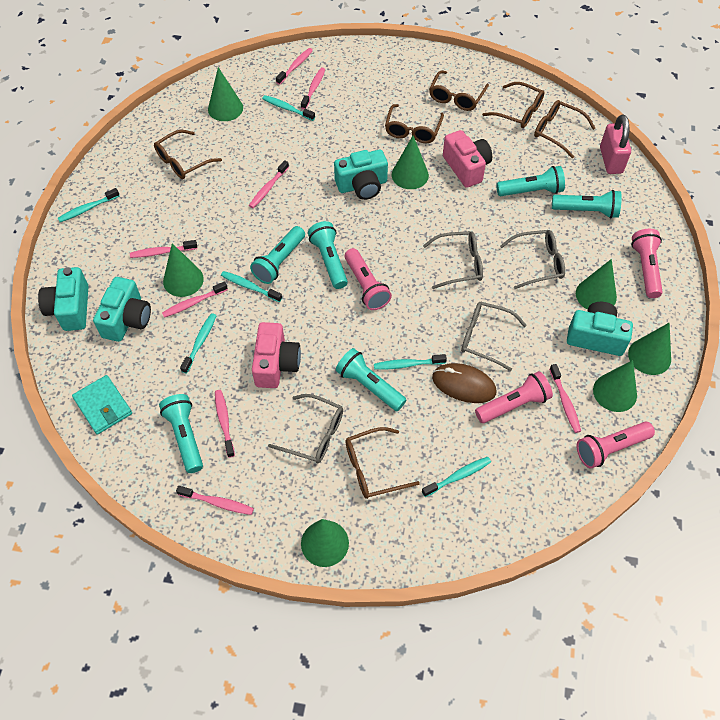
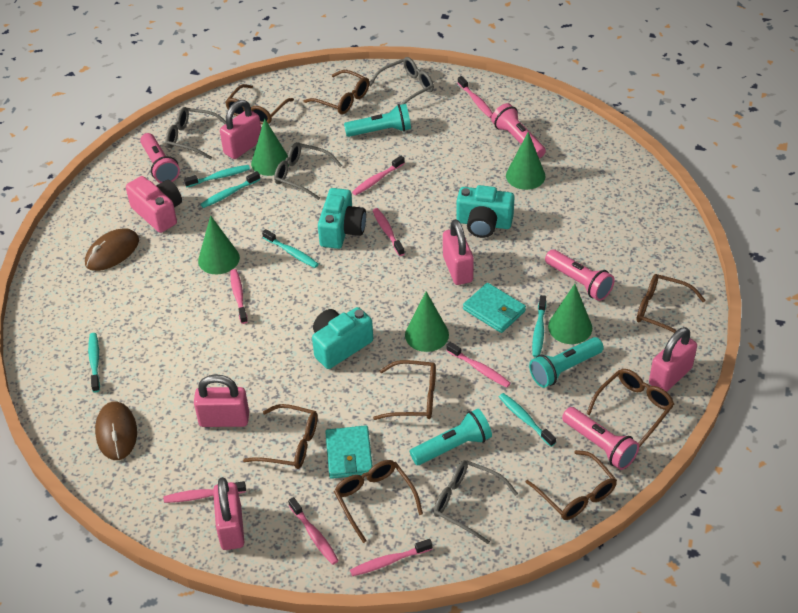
brown glasses: 6 -> 8
brown mouse: 1 -> 2
green cone: 7 -> 5
pink camera: 2 -> 1
pink padlock: 1 -> 5
turquoise camera: 4 -> 3
turquoise flashlight: 6 -> 3
turquoise wallet: 1 -> 2

